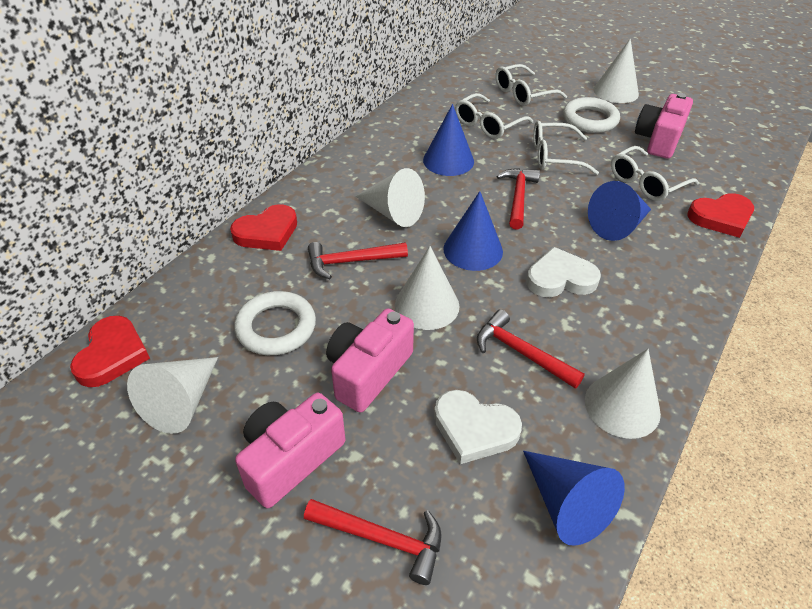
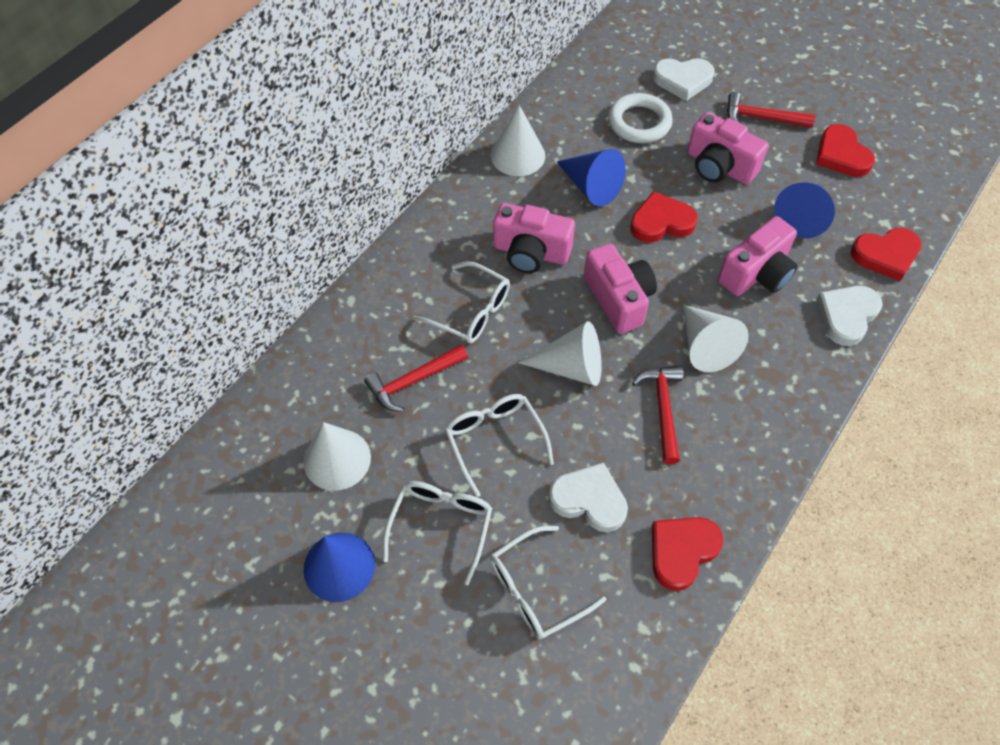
blue cone: 4 -> 3
pink camera: 3 -> 4
red hammer: 4 -> 3
red heart: 3 -> 4
white cone: 5 -> 4
white heart: 2 -> 3
white ring: 2 -> 1

